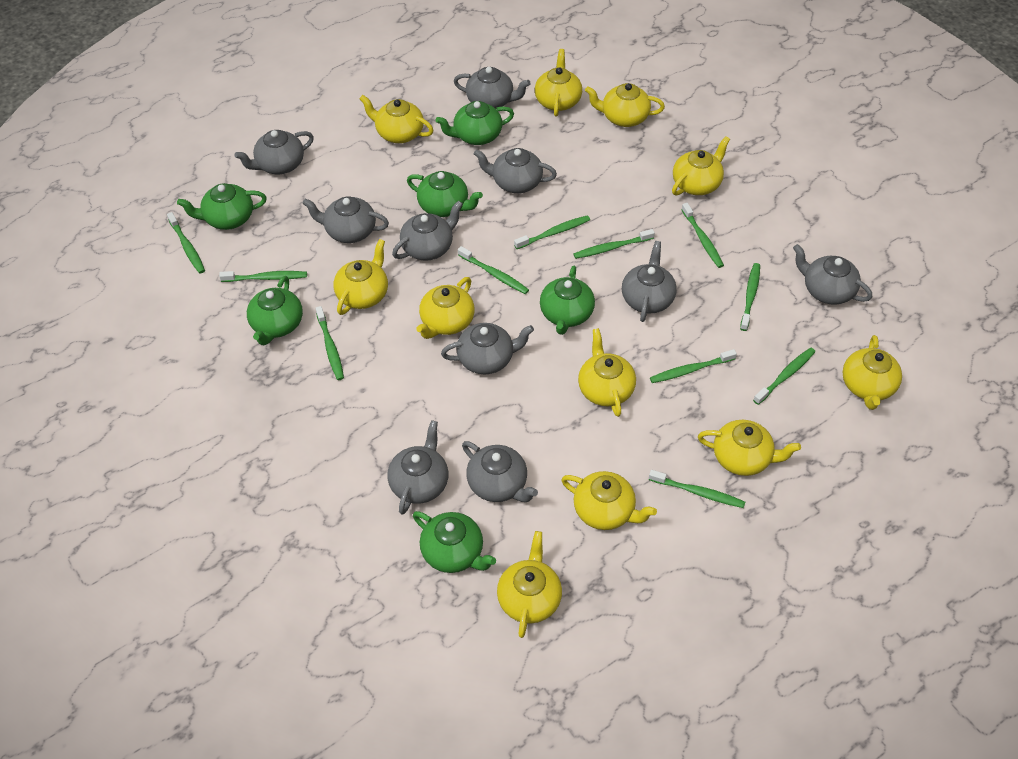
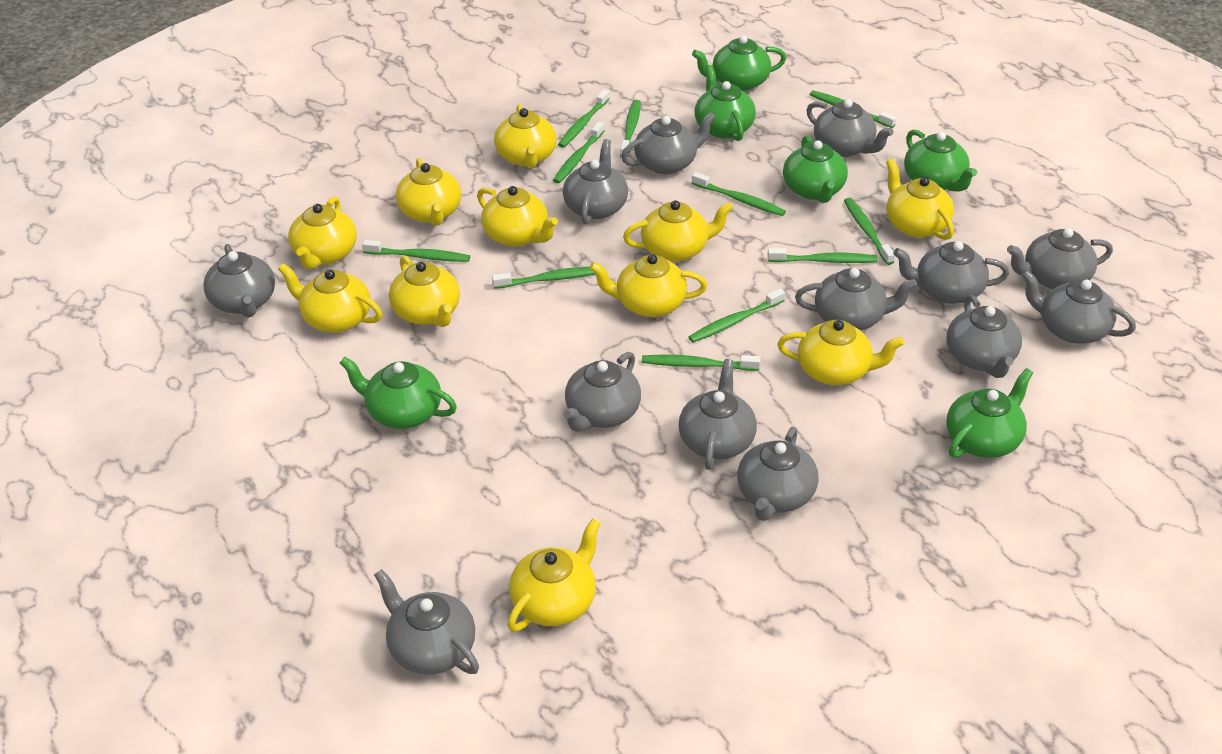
grey teapot: 10 -> 13

